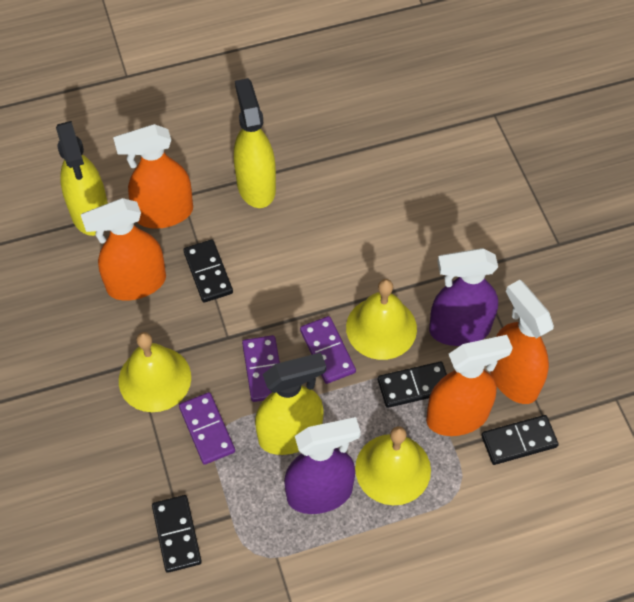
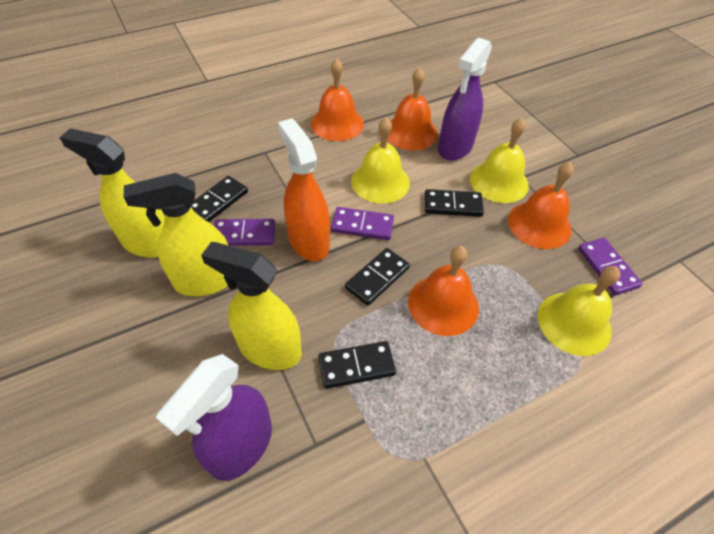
orange bell: 0 -> 4
orange spray bottle: 4 -> 1

